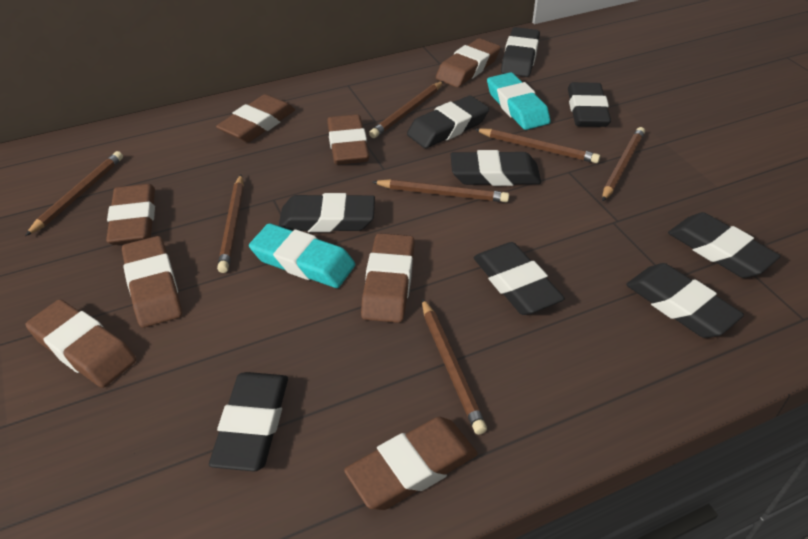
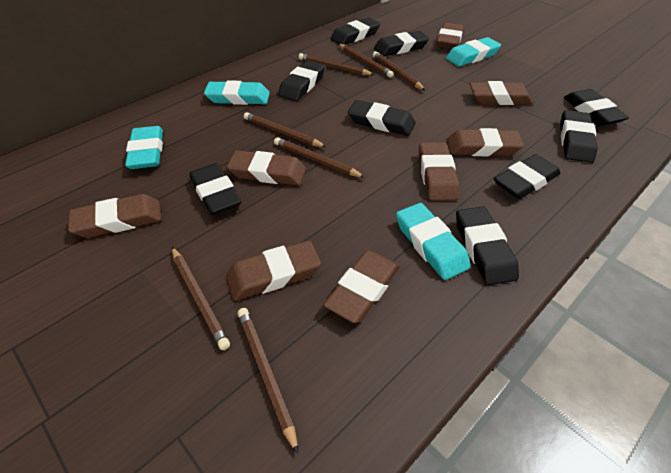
turquoise eraser: 2 -> 4

